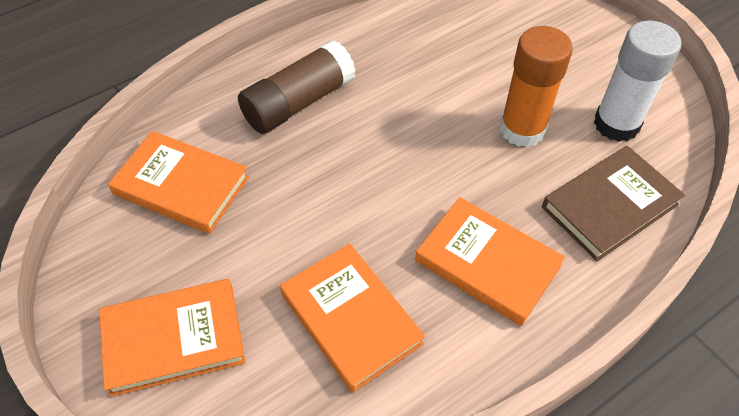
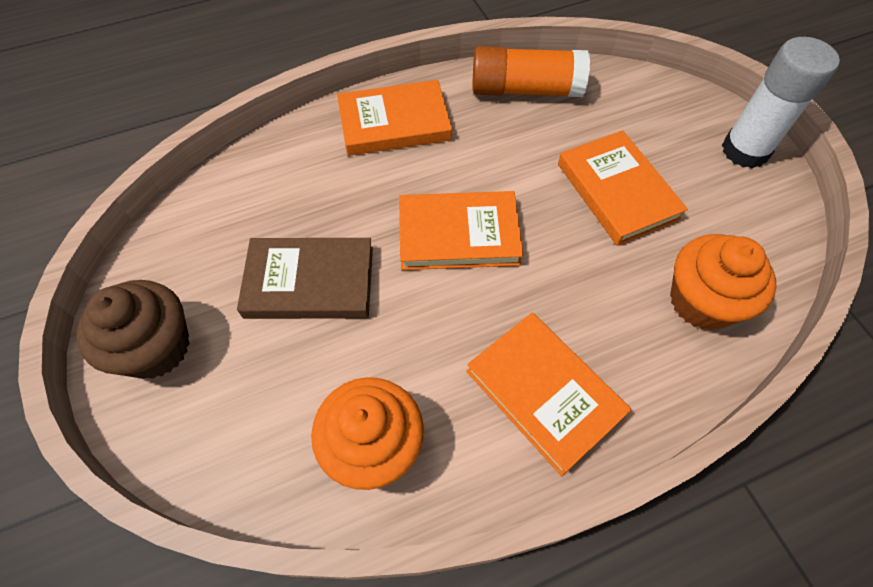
brown cupcake: 0 -> 1
brown glue stick: 1 -> 0
orange cupcake: 0 -> 2

